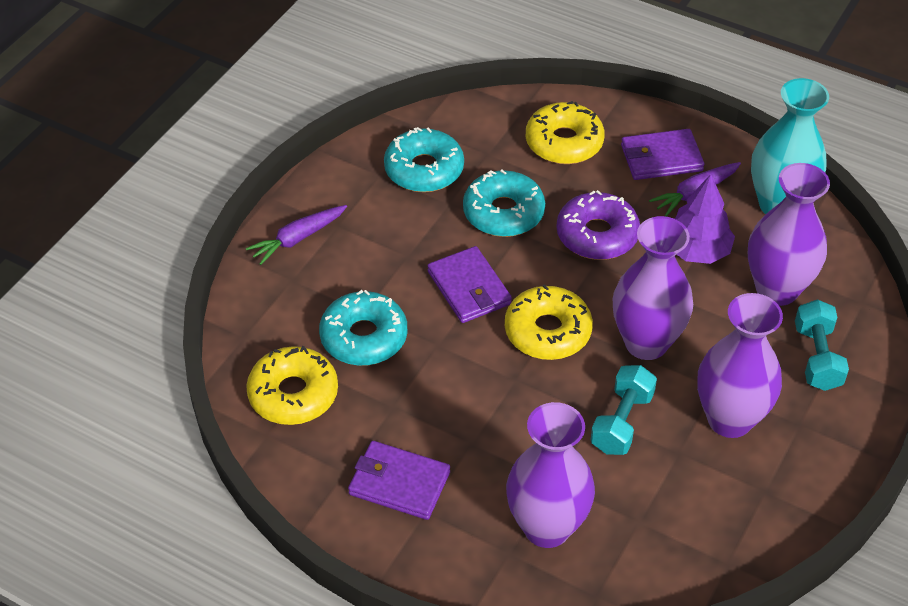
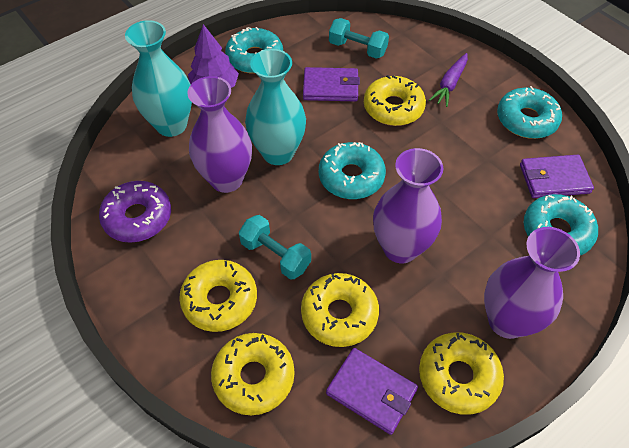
purple carrot: 2 -> 1
purple vase: 4 -> 3
turquoise donut: 3 -> 4
turquoise vase: 1 -> 2
yellow donut: 3 -> 5

